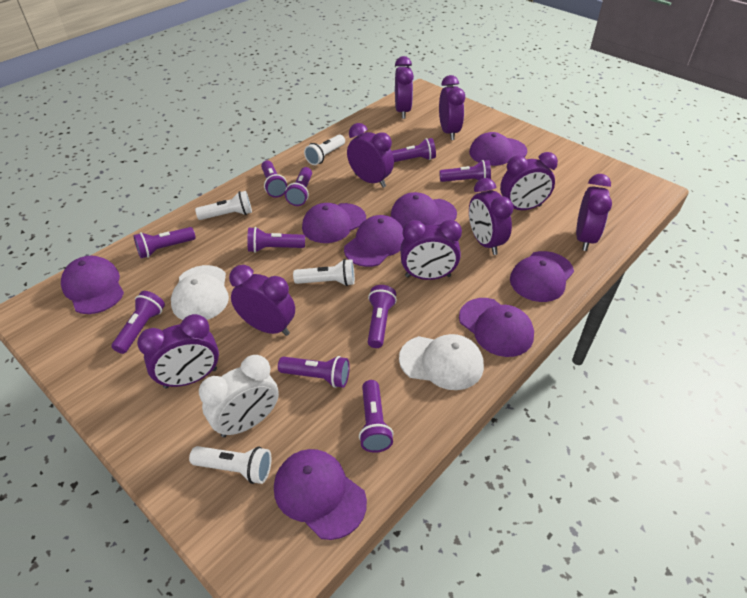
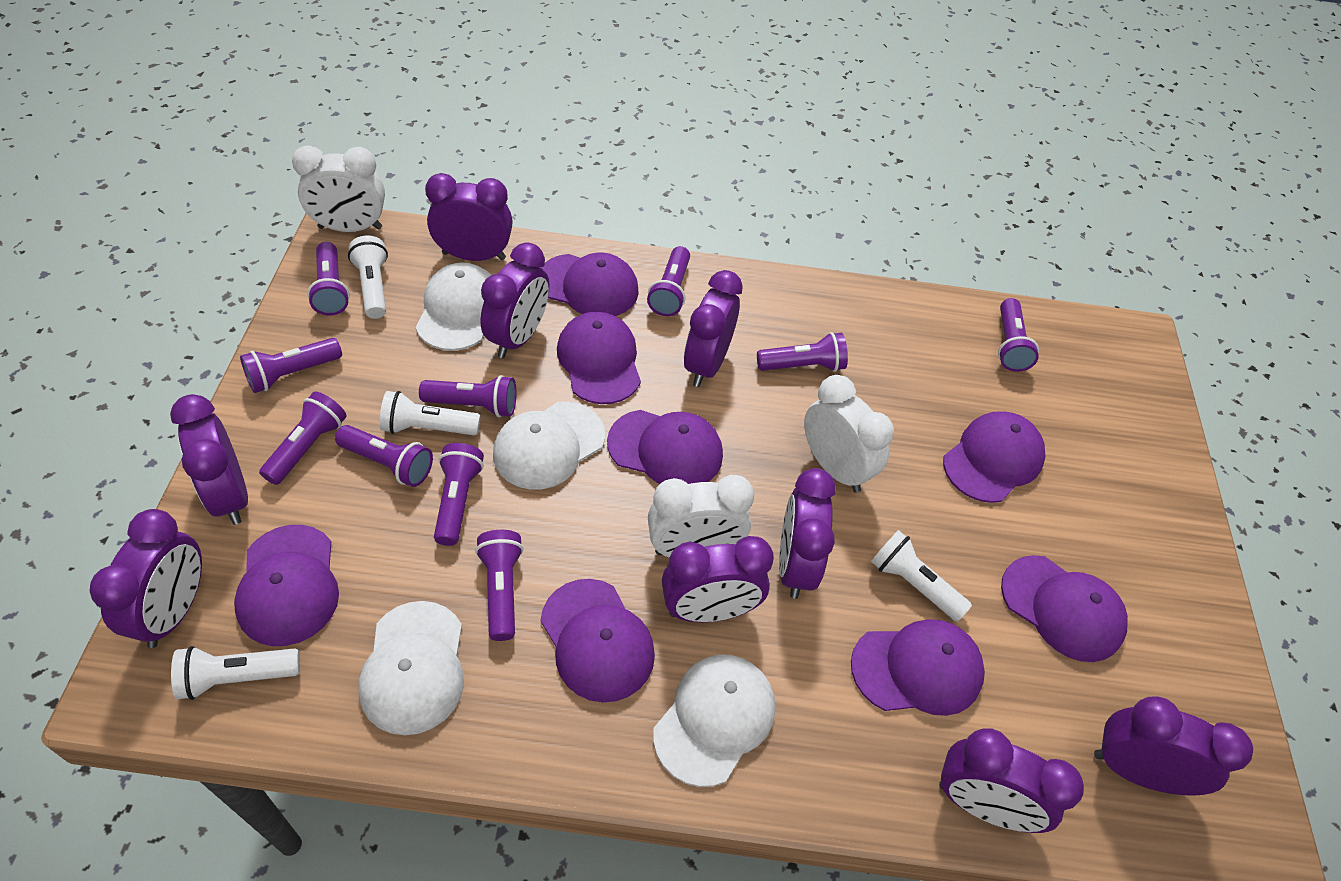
white cap: 2 -> 4
white clock: 1 -> 3

